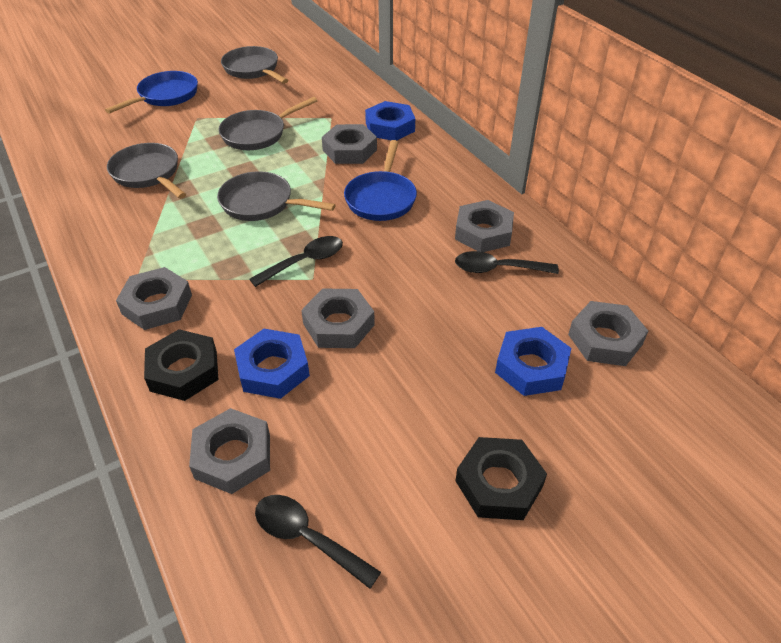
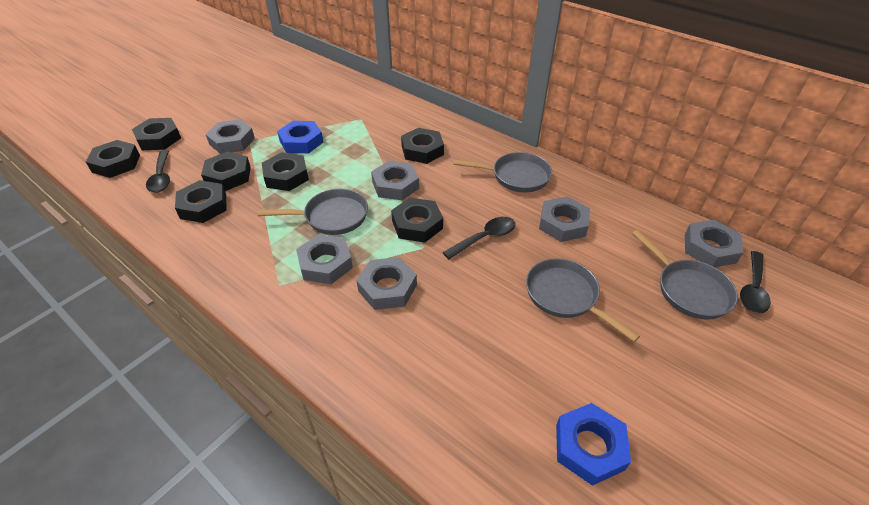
black nut: 2 -> 7
blue nut: 3 -> 2
blue pan: 2 -> 0

